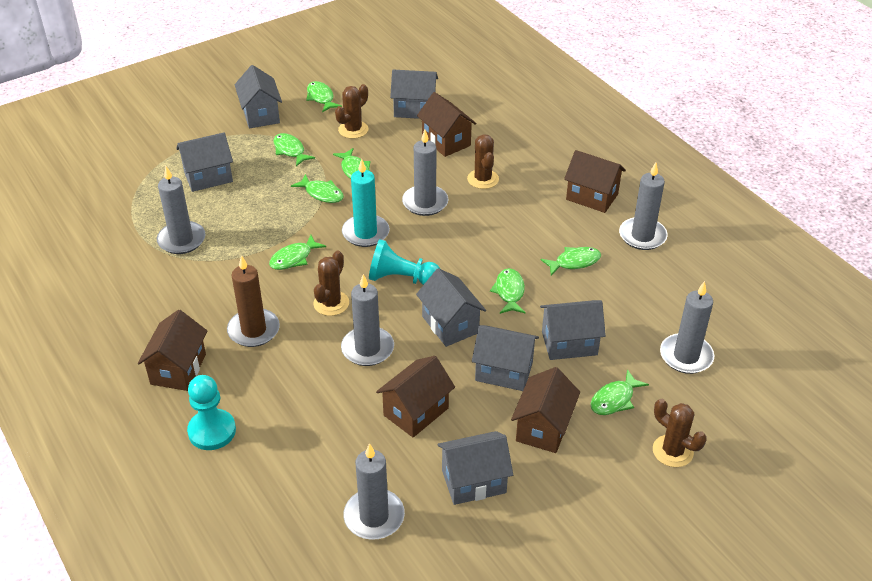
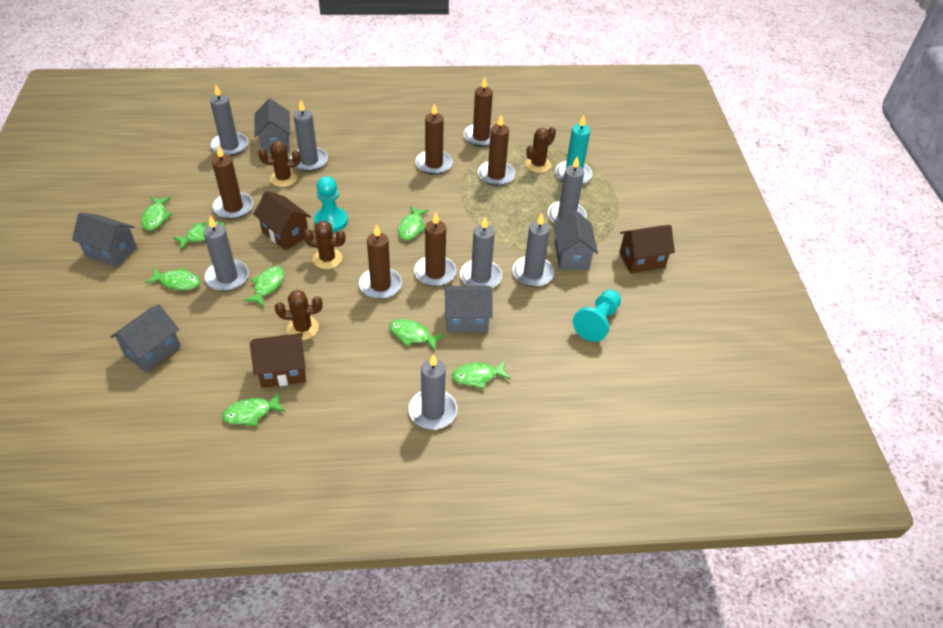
brown candle: 1 -> 6
brown house: 5 -> 3
grey candle: 6 -> 7
grey house: 7 -> 5

